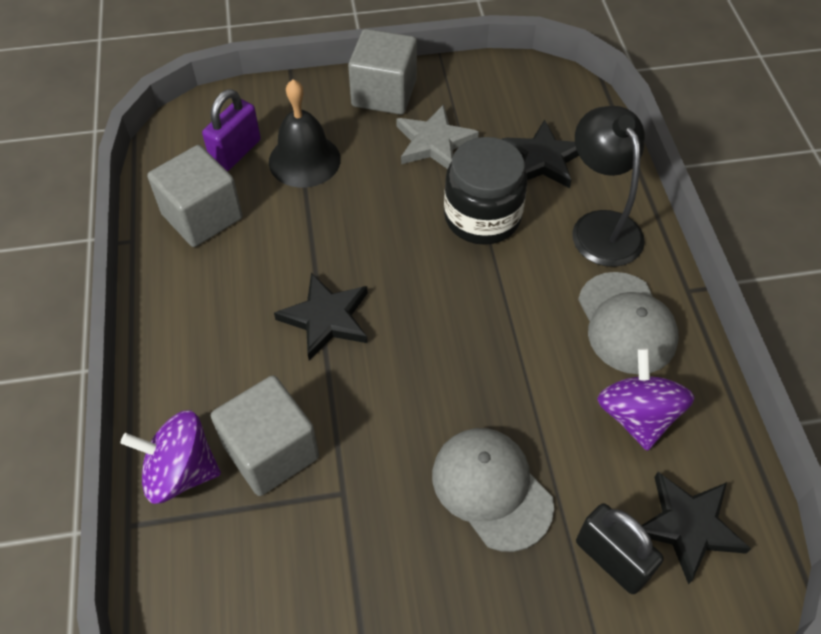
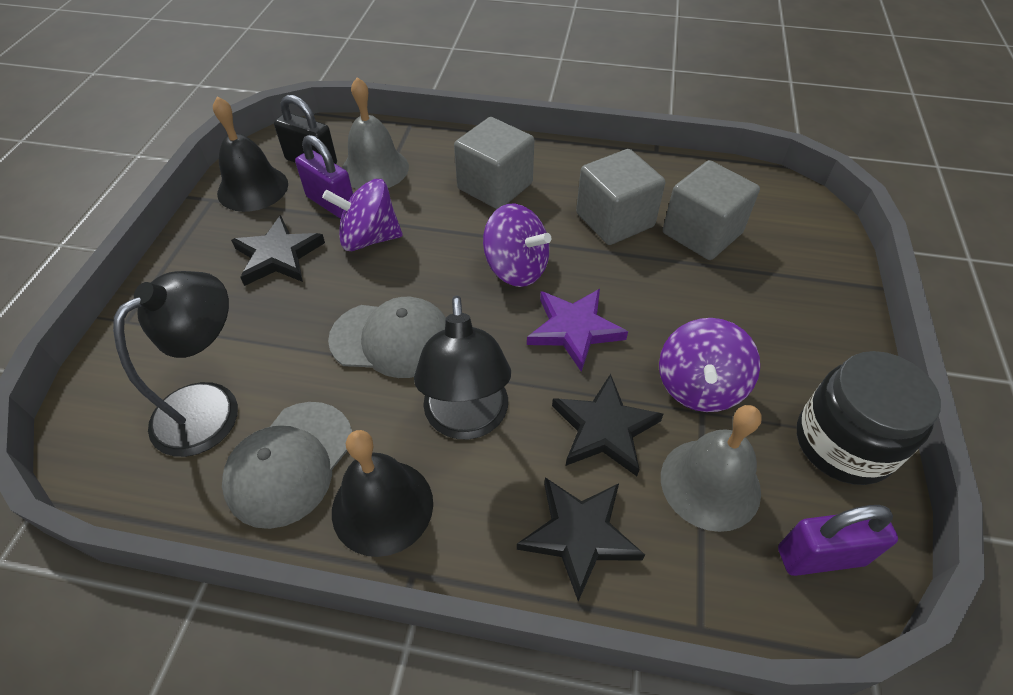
black bell: 1 -> 2
black lamp: 1 -> 2
grey bell: 0 -> 2
grey star: 1 -> 0
purple padlock: 1 -> 2
purple spinning top: 2 -> 3
purple star: 0 -> 1

